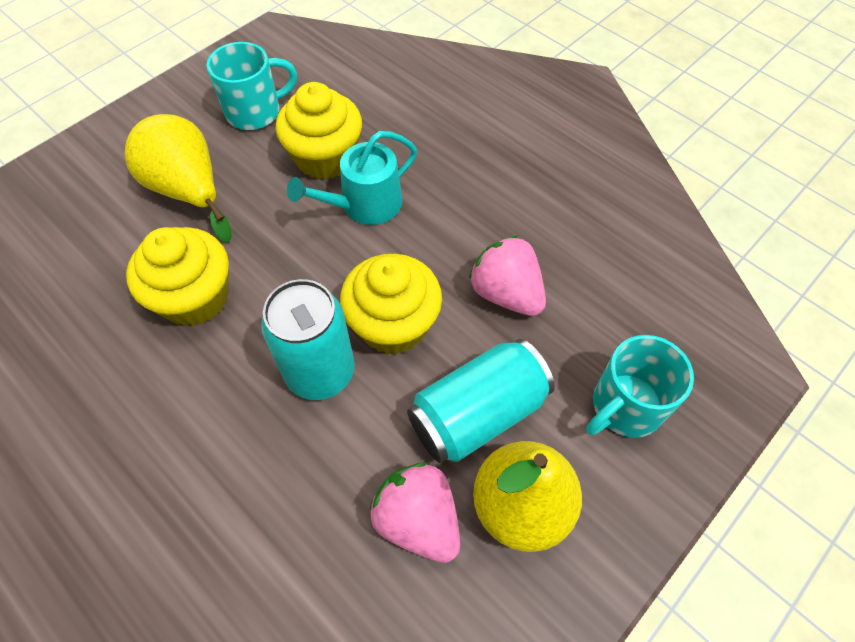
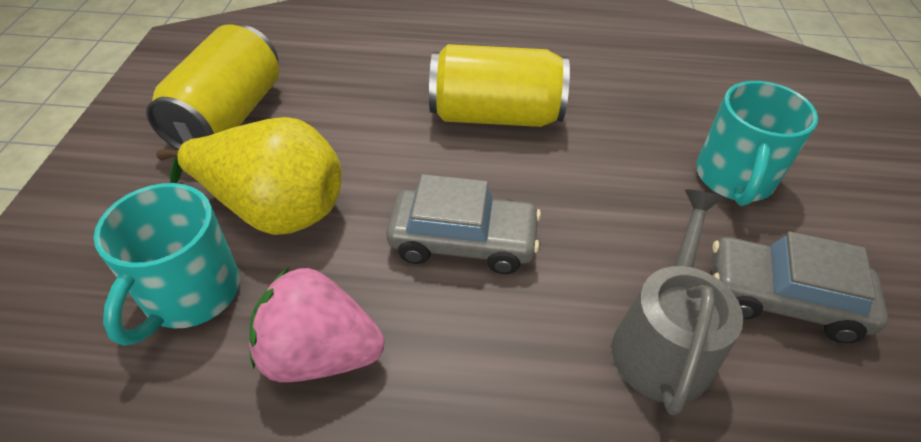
grey car: 0 -> 2
grey watering can: 0 -> 1
pink strawberry: 2 -> 1
turquoise can: 2 -> 0
turquoise watering can: 1 -> 0
yellow can: 0 -> 2
yellow cupcake: 3 -> 0
yellow pear: 2 -> 1

